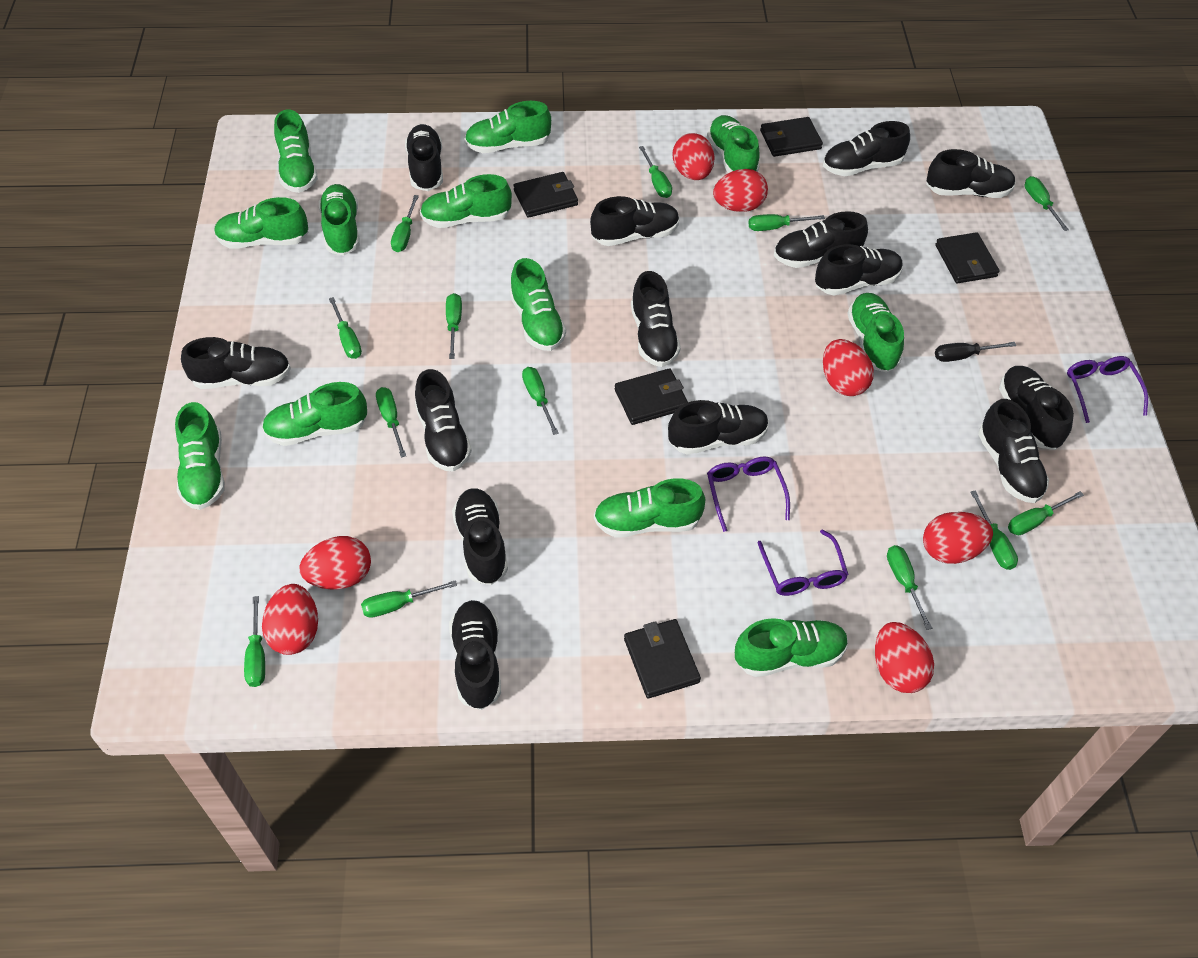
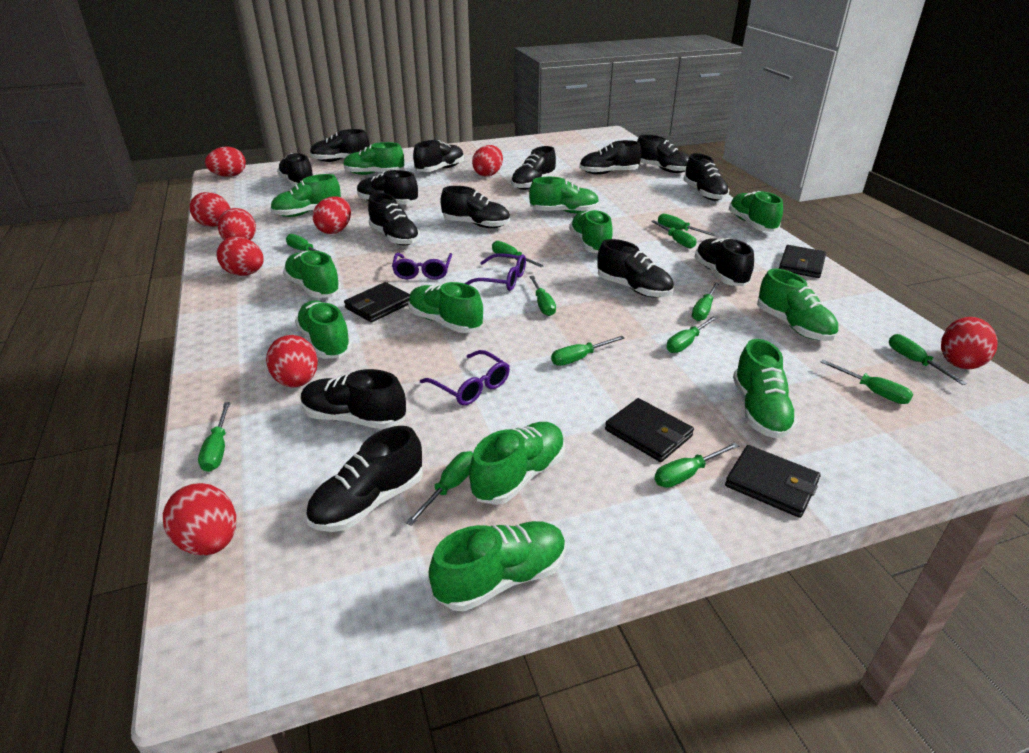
black screwdriver: 1 -> 0
black wallet: 5 -> 4
red egg: 7 -> 9

